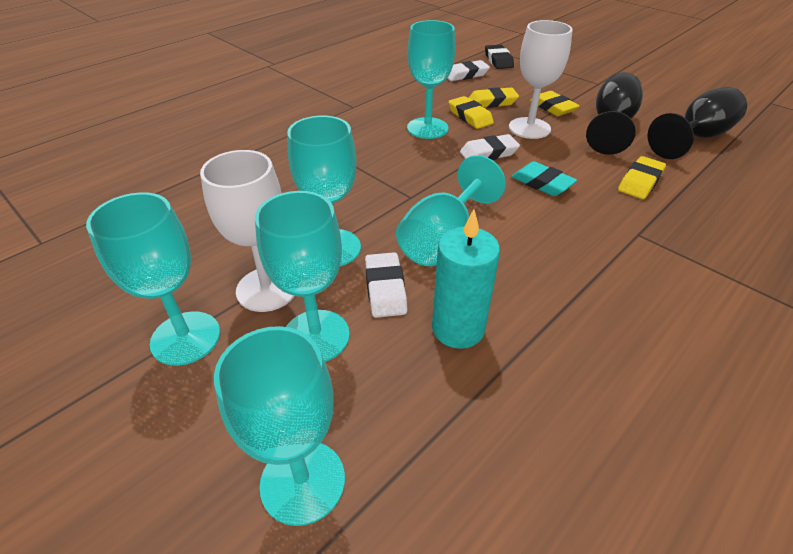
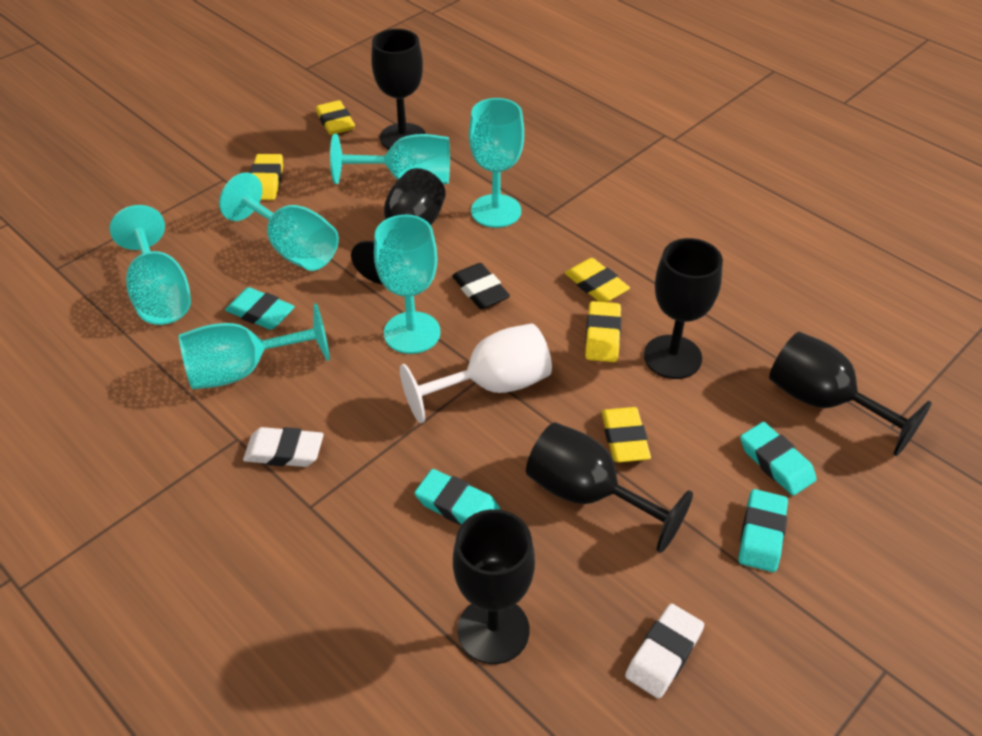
black goblet: 2 -> 6
turquoise candle: 1 -> 0
turquoise eraser: 1 -> 4
white eraser: 3 -> 2
white goblet: 2 -> 1
yellow eraser: 4 -> 5

